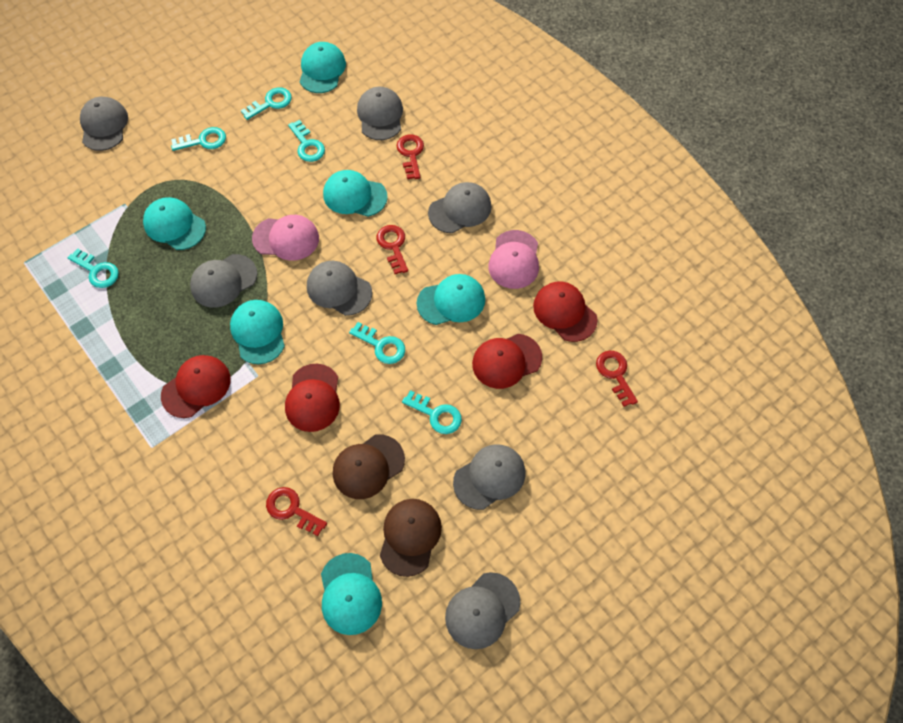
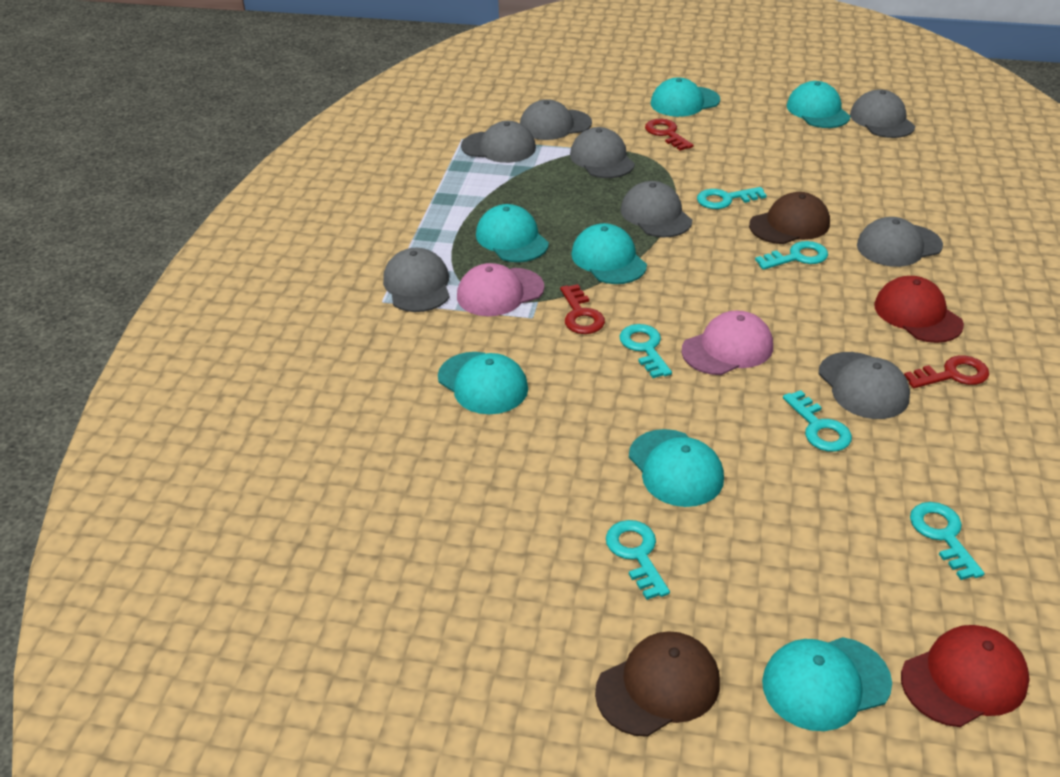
grey cap: 7 -> 8
red cap: 4 -> 2
red key: 4 -> 3
turquoise cap: 6 -> 7

